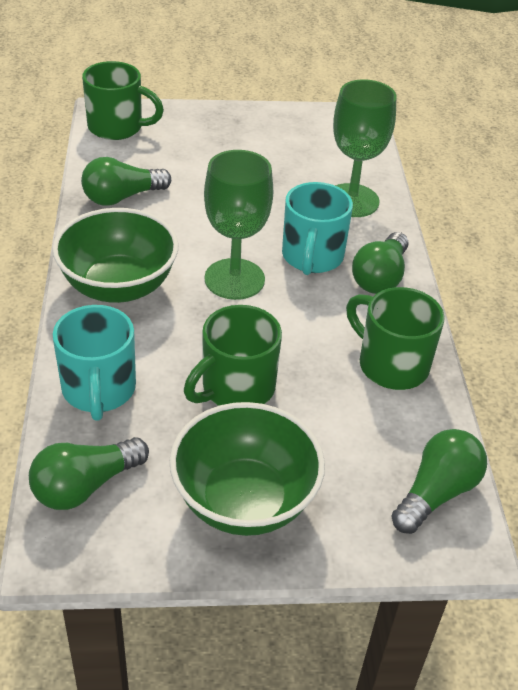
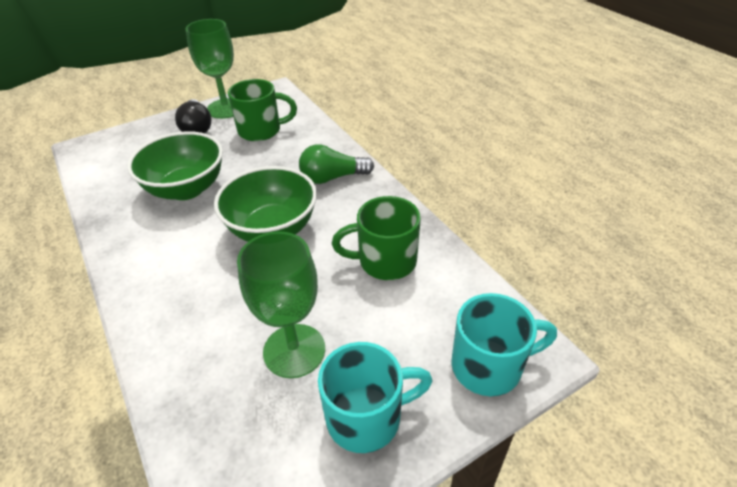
black light bulb: 0 -> 1
green light bulb: 4 -> 1
green mug: 3 -> 2

